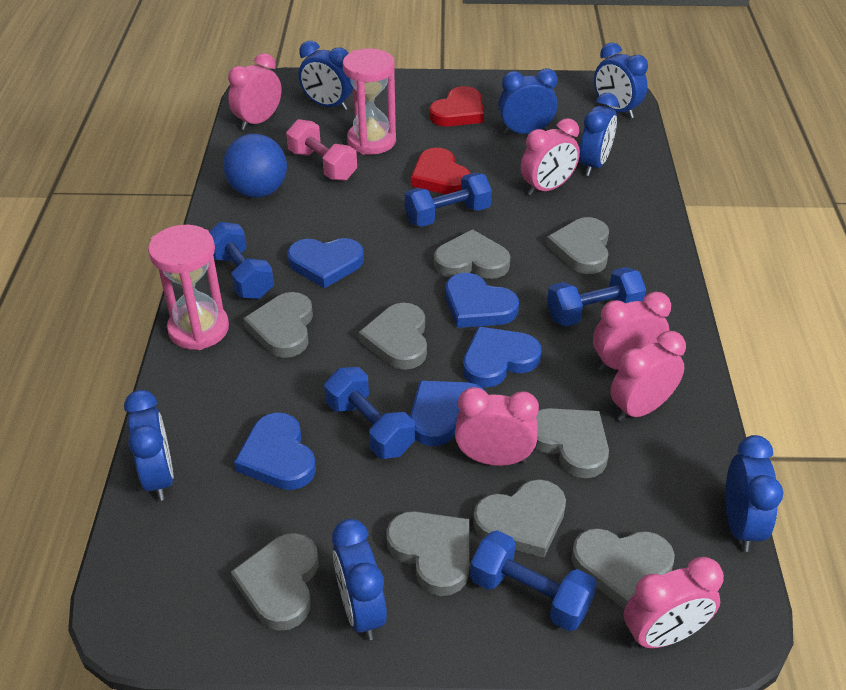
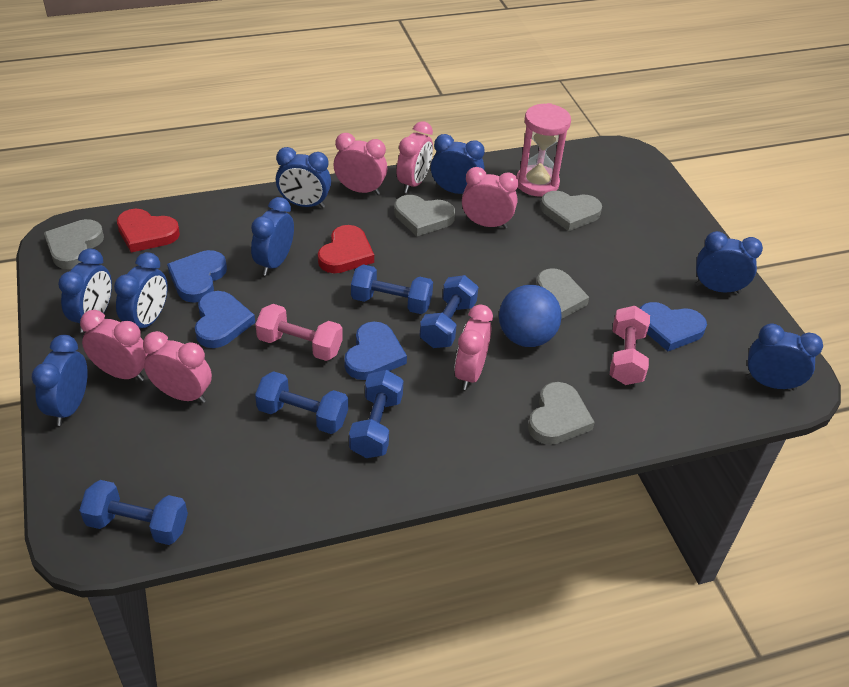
blue clock: 7 -> 8
blue heart: 5 -> 4
grey heart: 9 -> 5
pink dumbbell: 1 -> 2
pink hourglass: 2 -> 1

